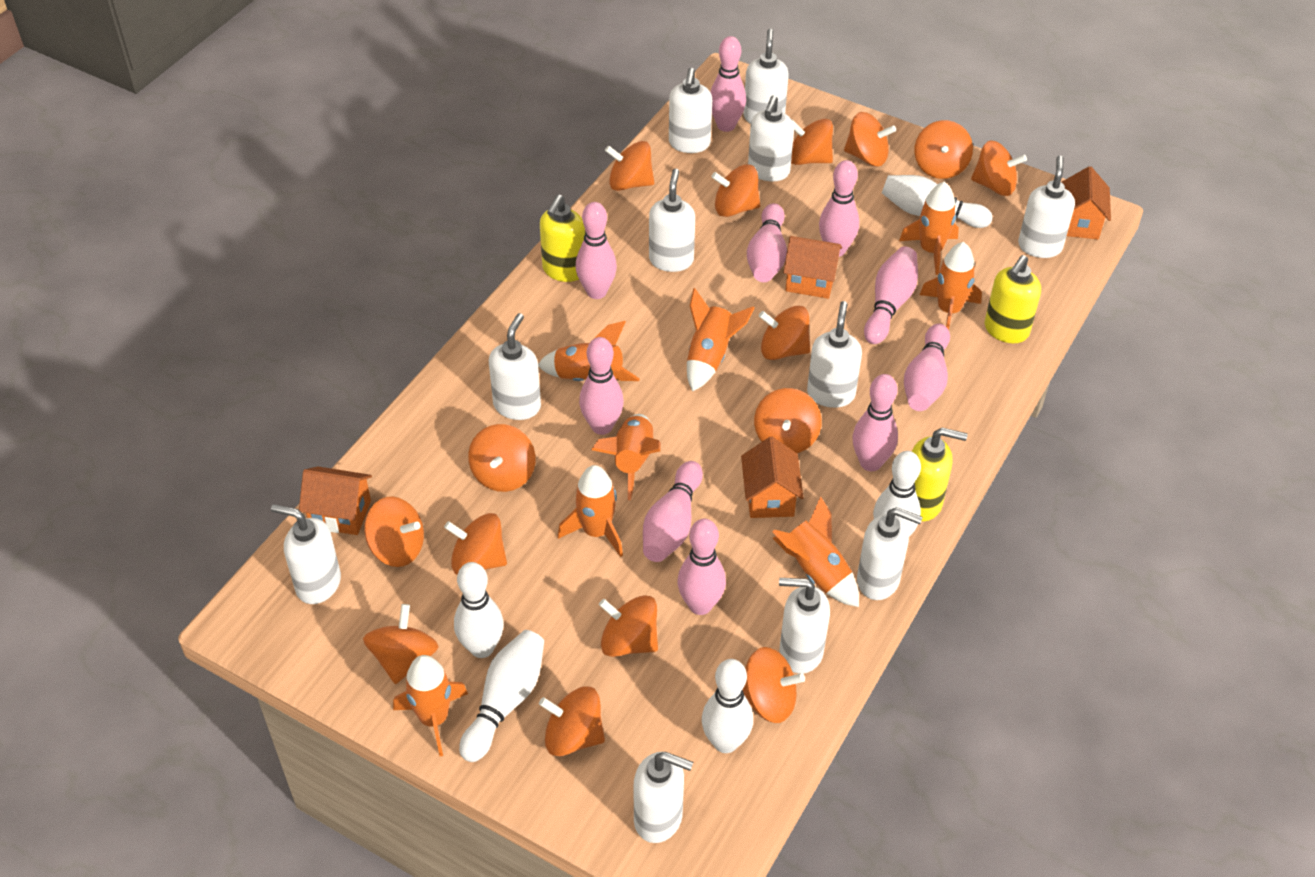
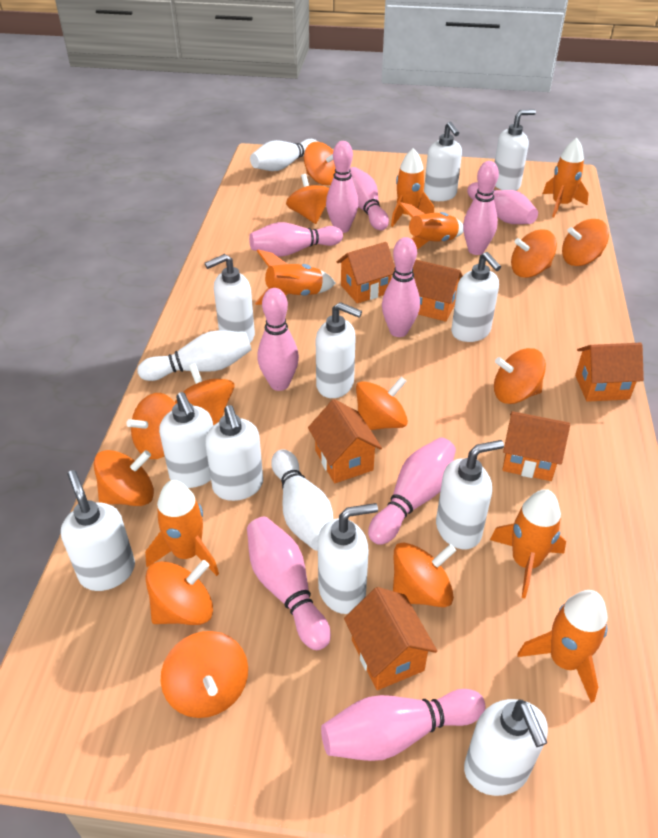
orange house: 4 -> 6
orange rocket: 8 -> 7
orange spinning top: 15 -> 12
white bowling pin: 5 -> 3
yellow soap dispenser: 3 -> 0

